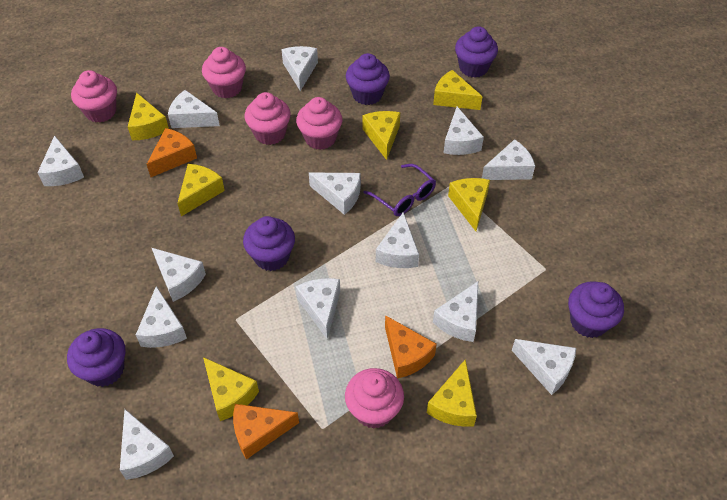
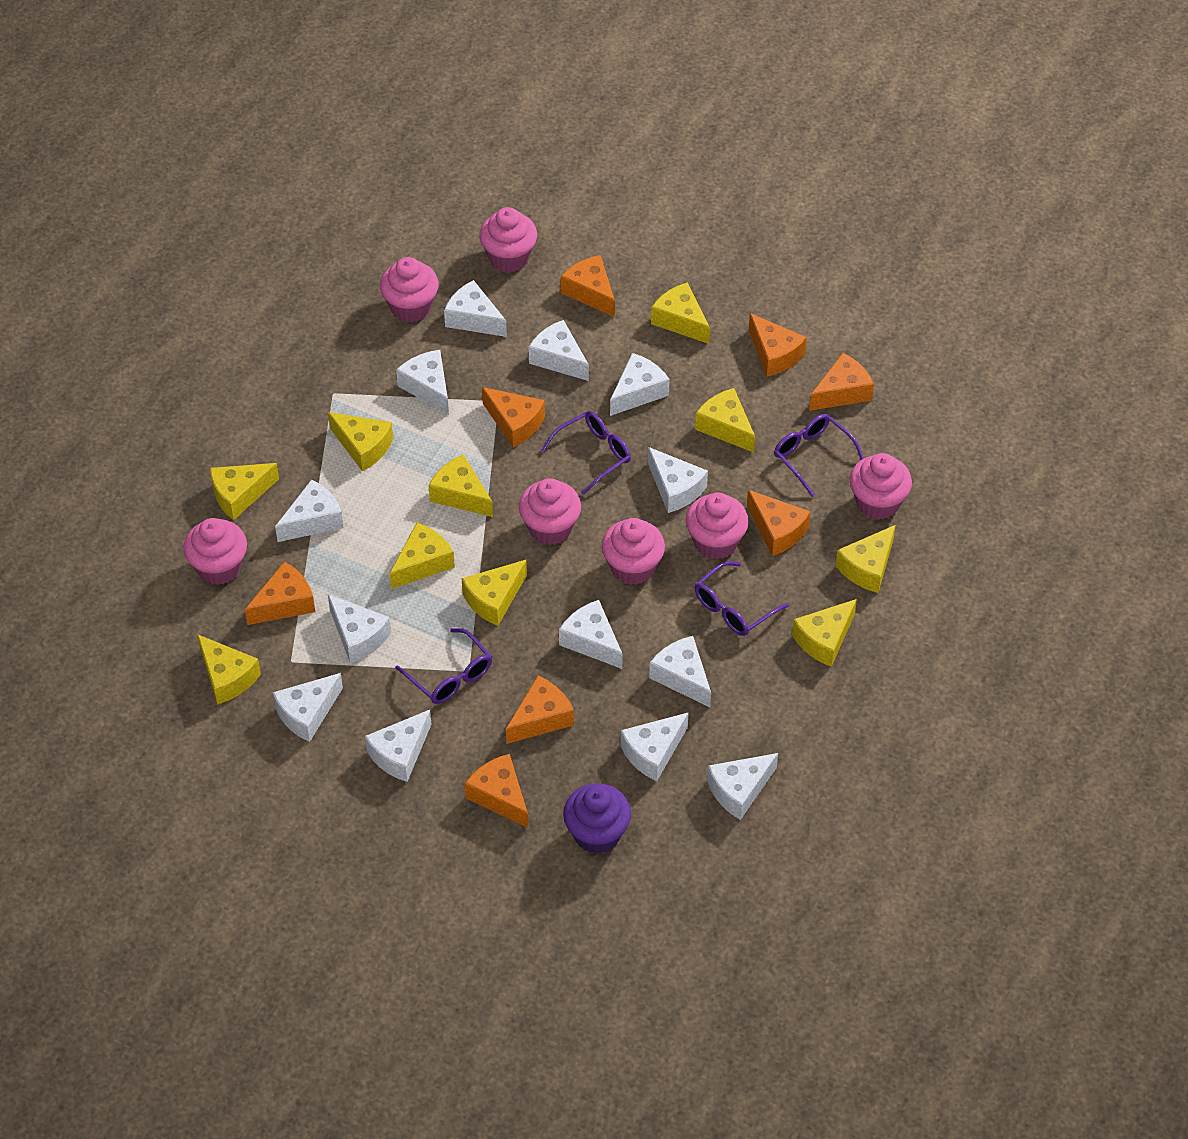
orange cheese: 3 -> 8
pink cupcake: 5 -> 7
purple cupcake: 5 -> 1
purple glasses: 1 -> 4
yellow cheese: 7 -> 10

